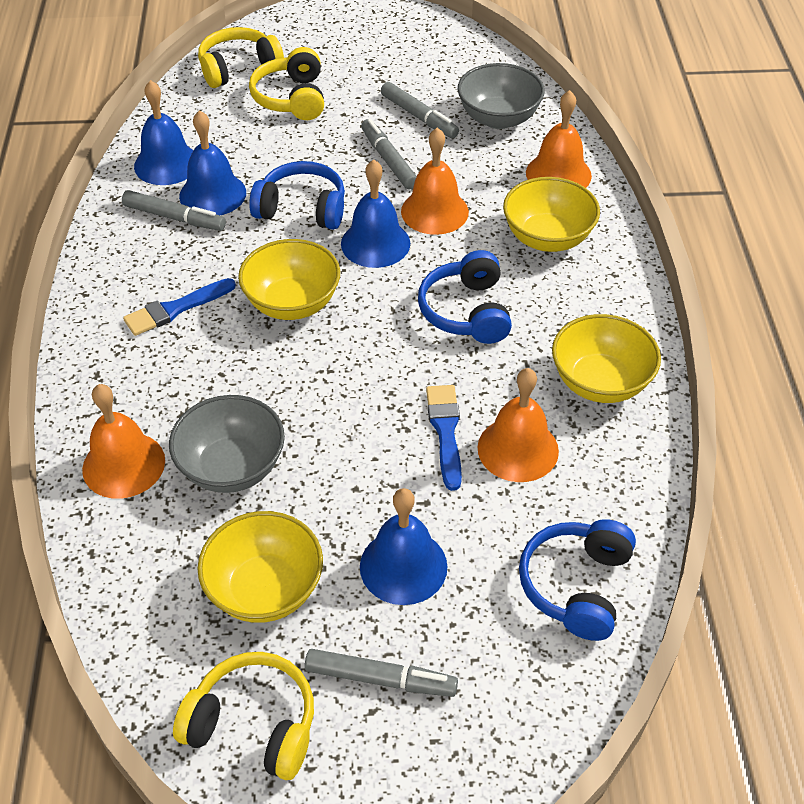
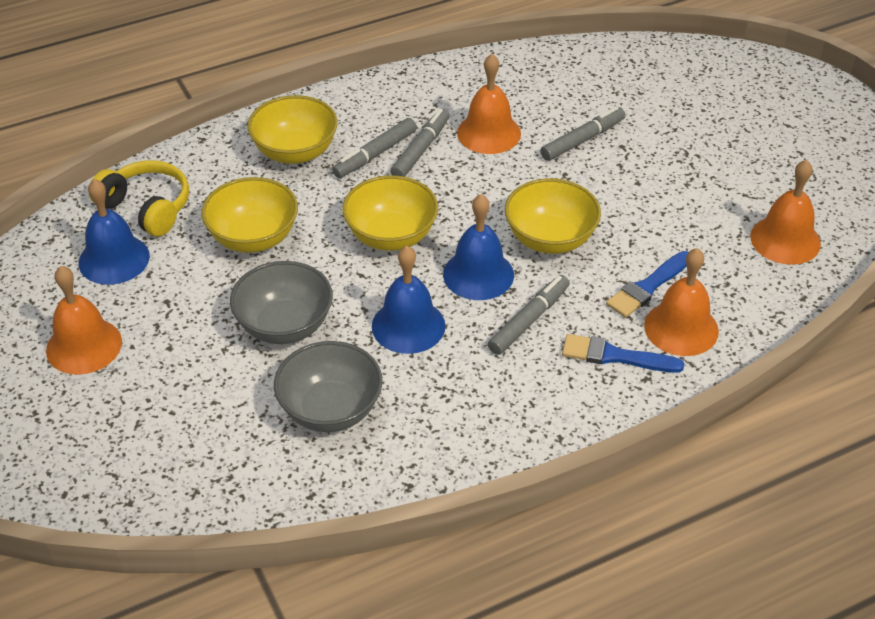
blue bell: 4 -> 3
blue headphones: 3 -> 0
yellow headphones: 3 -> 1

